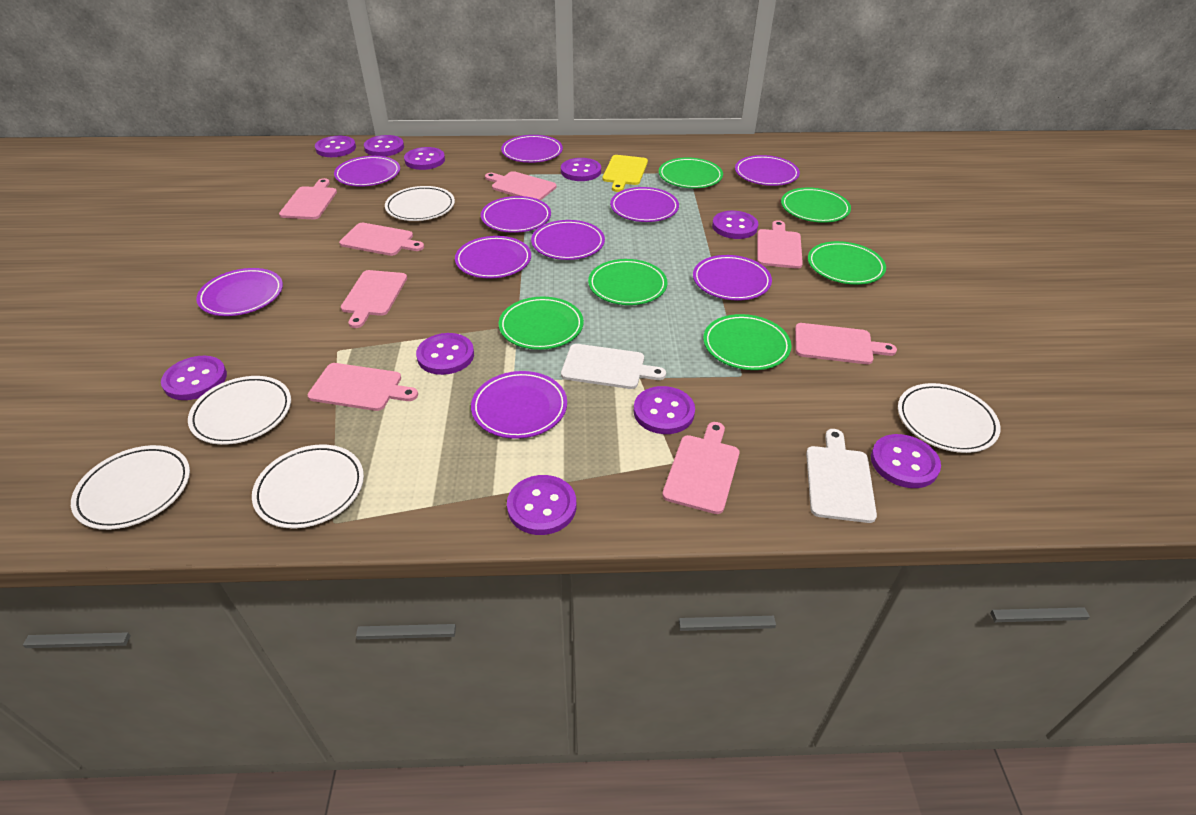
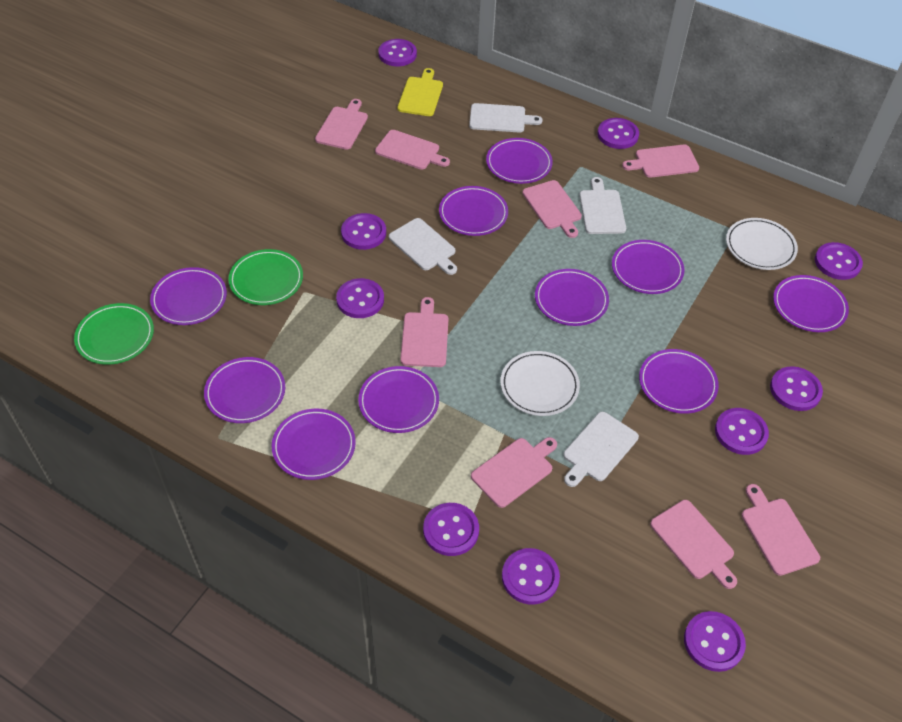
green plate: 6 -> 2
white cutting board: 2 -> 4
white plate: 5 -> 2

